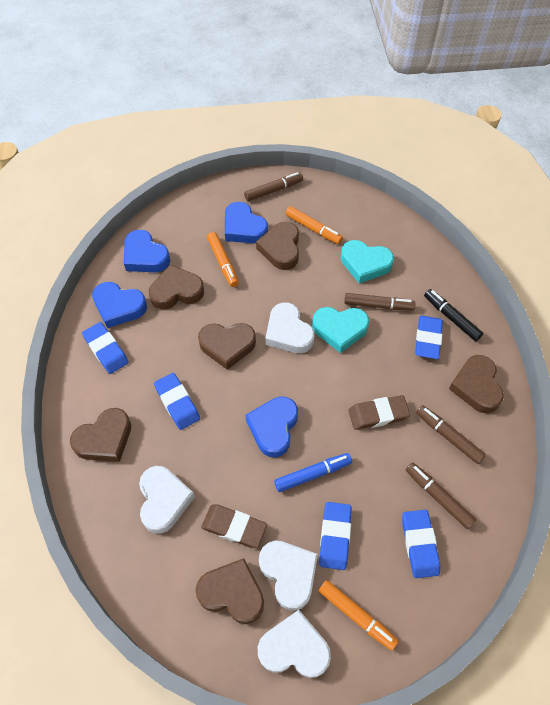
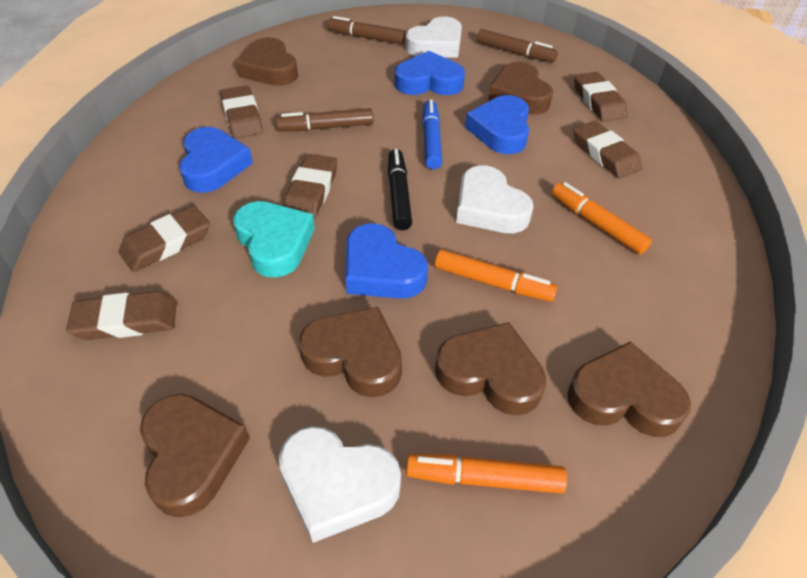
blue eraser: 5 -> 0
brown eraser: 2 -> 6
brown marker: 4 -> 3
turquoise heart: 2 -> 1
white heart: 4 -> 3

